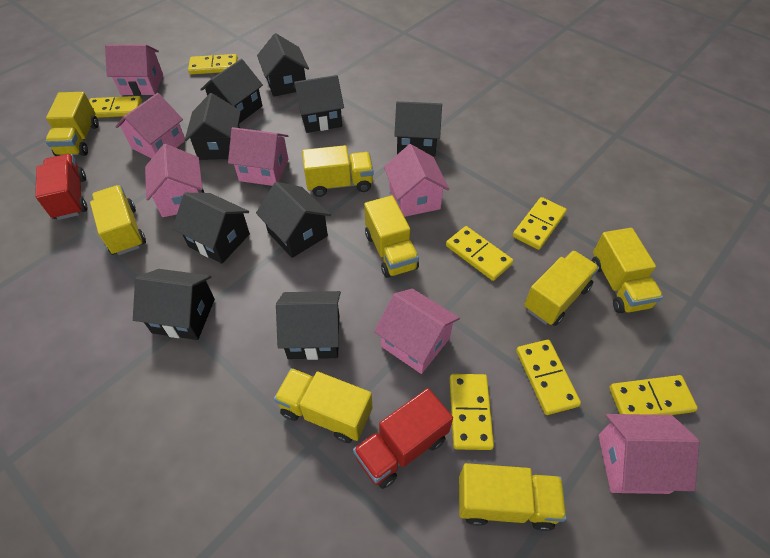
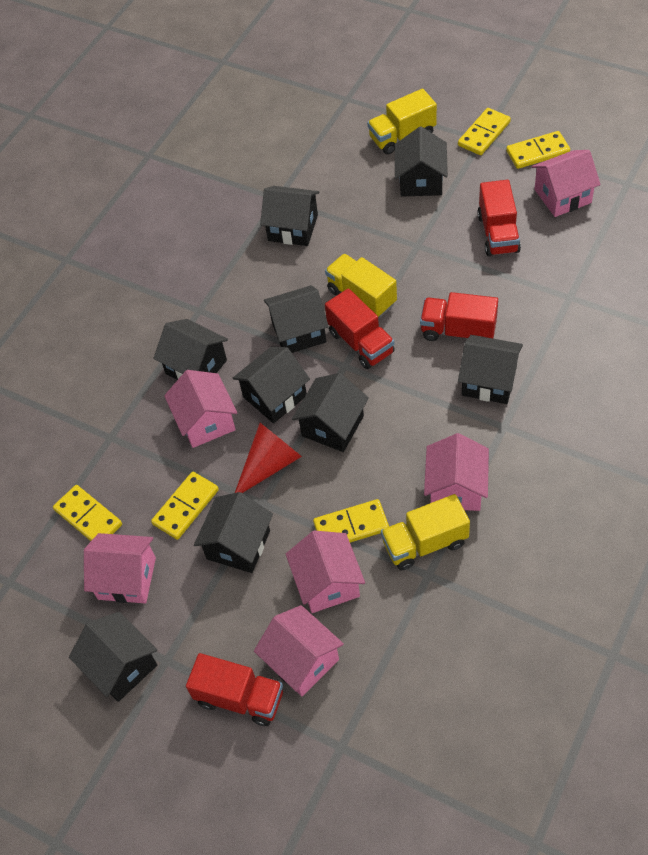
pink house: 7 -> 6
red cone: 0 -> 1
red truck: 2 -> 4
yellow domino: 7 -> 5
yellow truck: 8 -> 3

